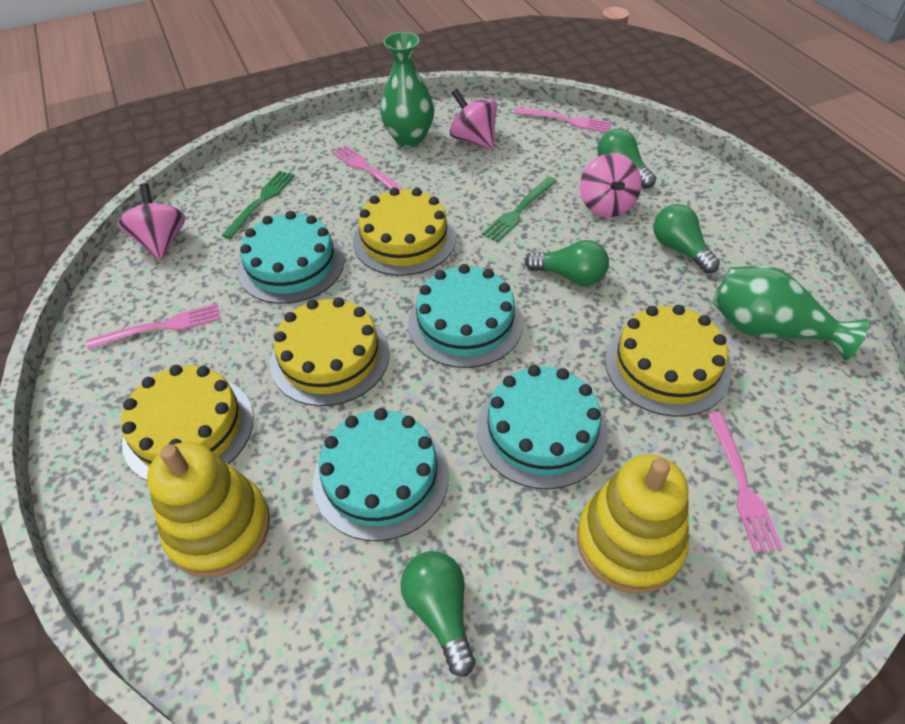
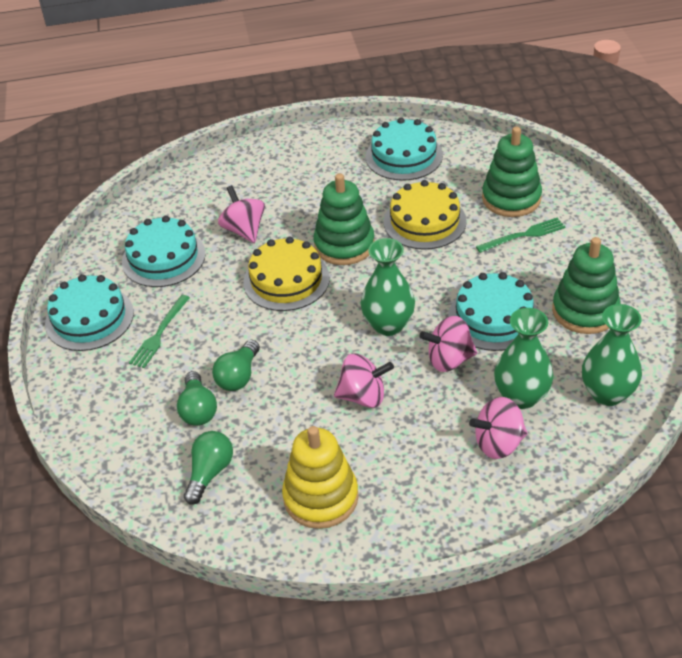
green light bulb: 4 -> 3
green stacking toy: 0 -> 3
green vase: 2 -> 3
pink fork: 4 -> 0
pink spinning top: 3 -> 4
yellow cake: 4 -> 2
yellow stacking toy: 2 -> 1

